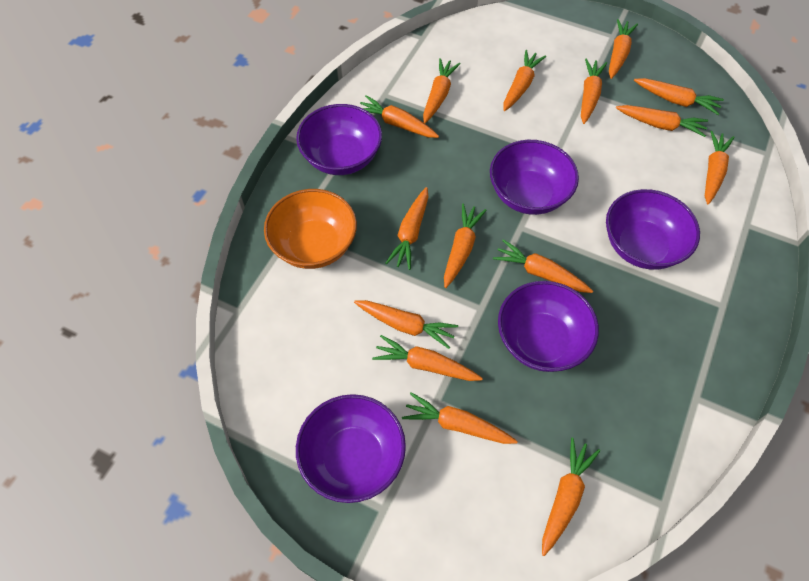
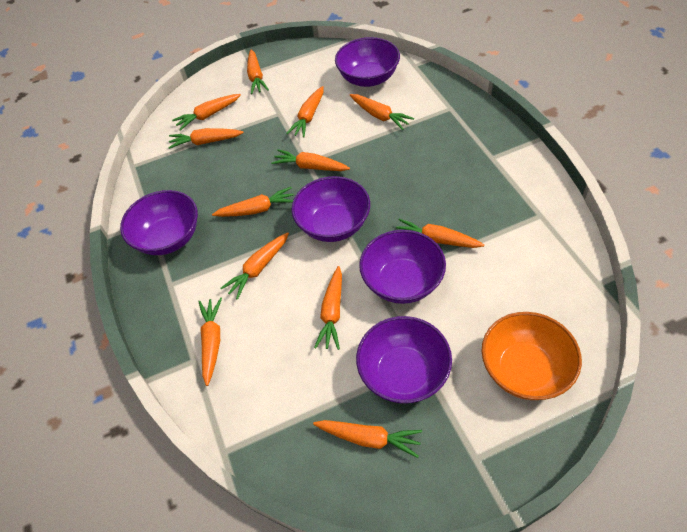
orange carrot: 15 -> 12

